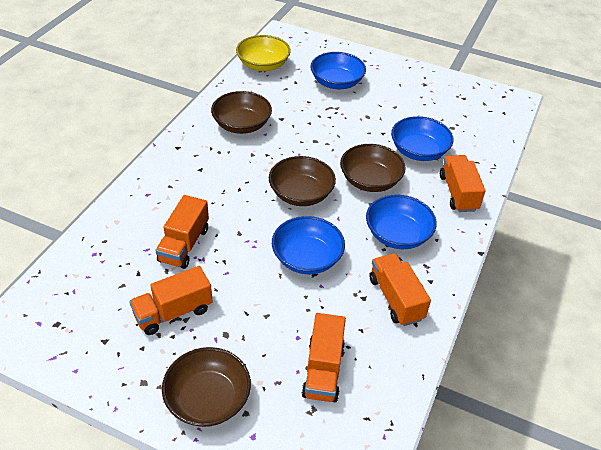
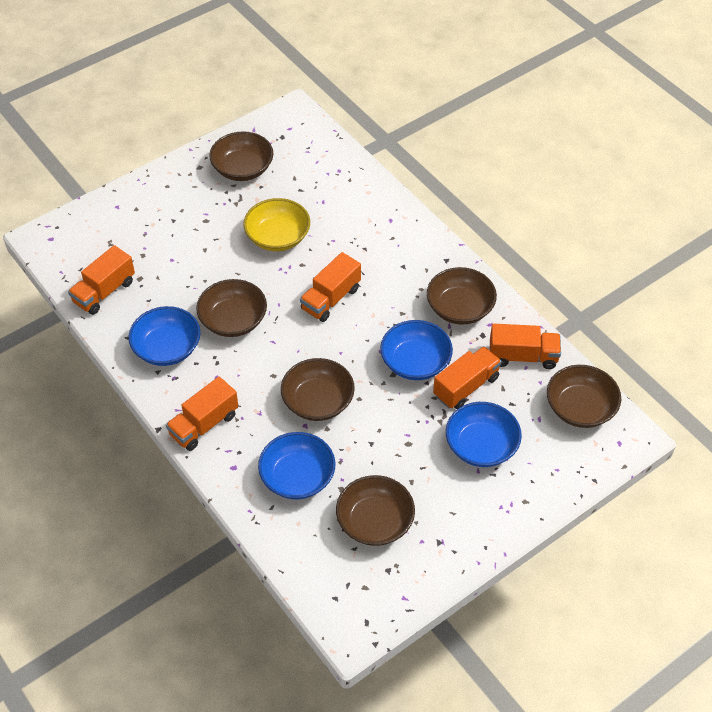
brown bowl: 4 -> 6

